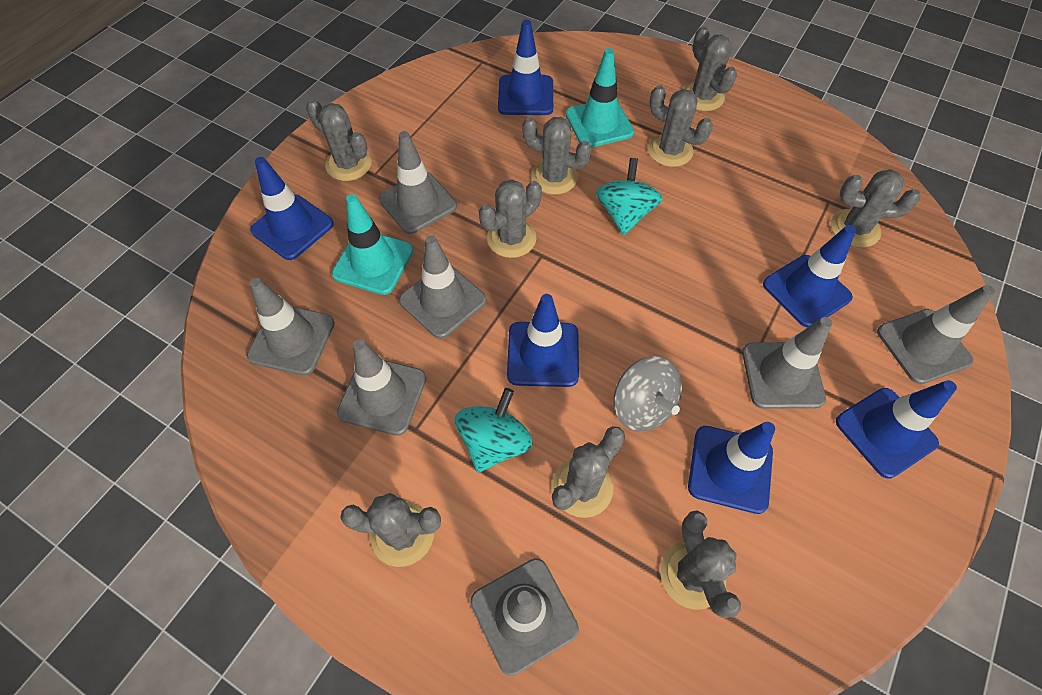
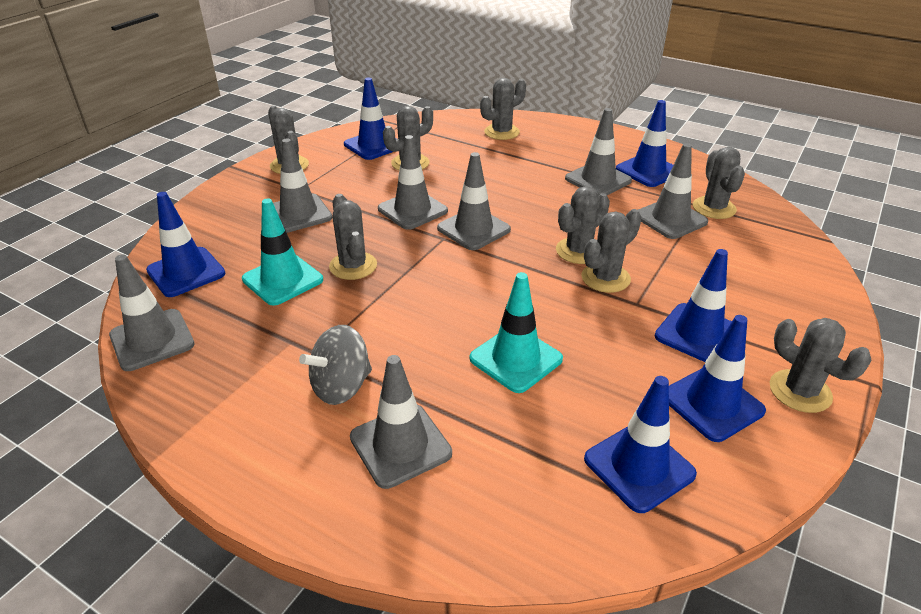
grey cactus: 9 -> 8
turquoise spinning top: 2 -> 0

